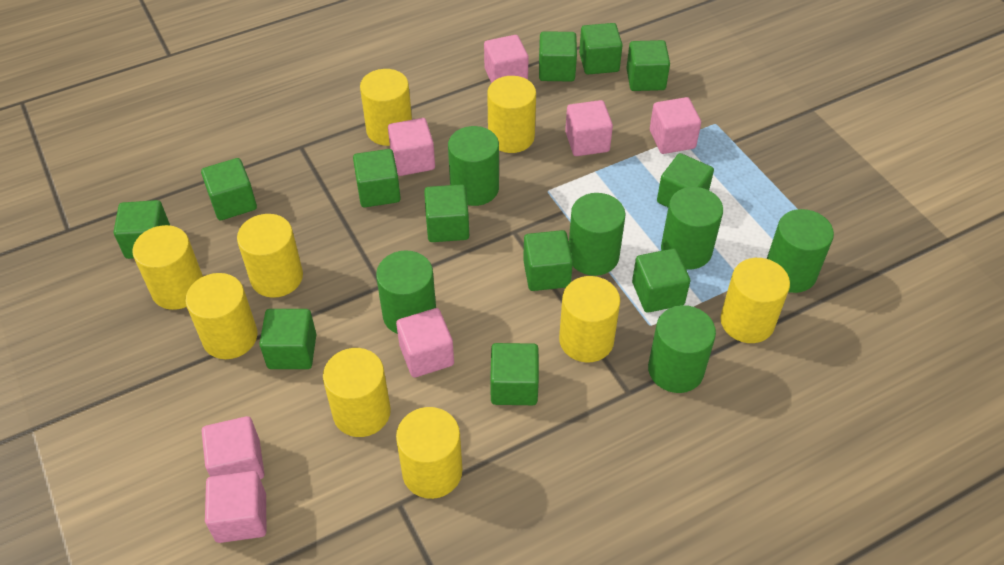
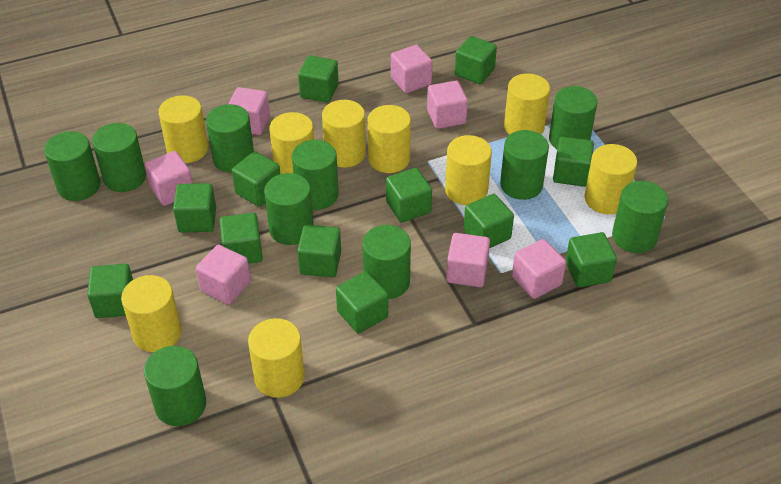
green cylinder: 6 -> 10

